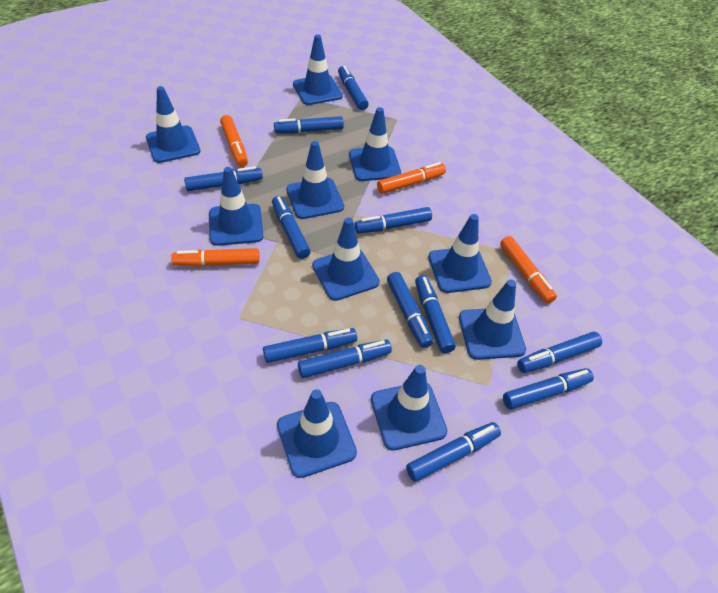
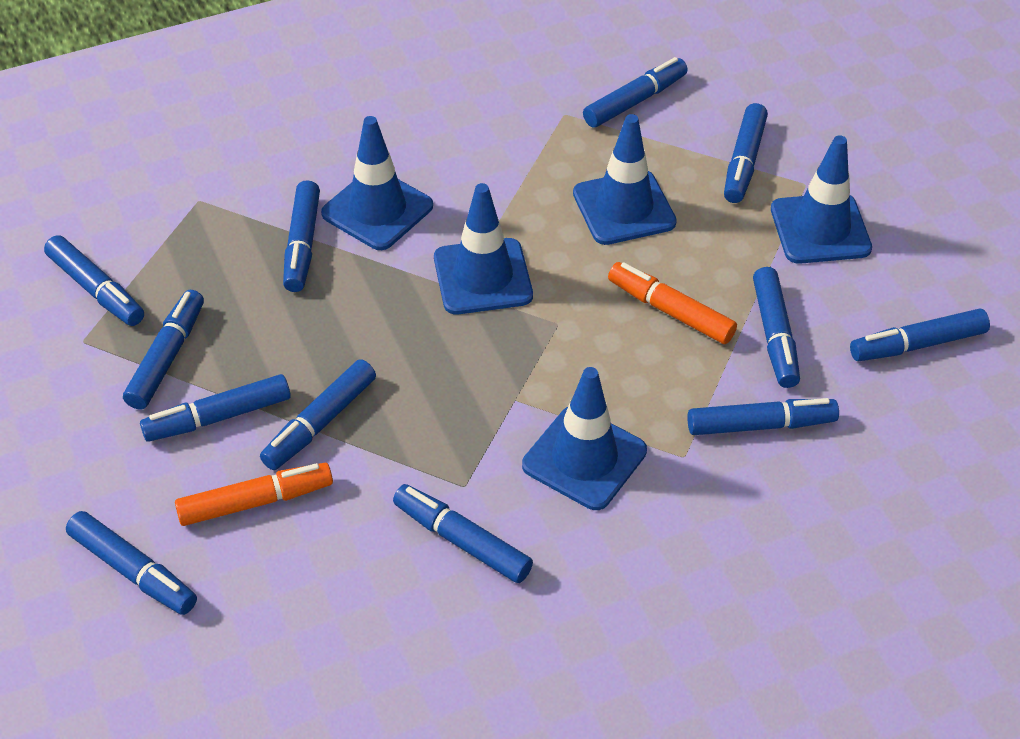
blue traffic cone: 10 -> 5
orange marker: 4 -> 2

